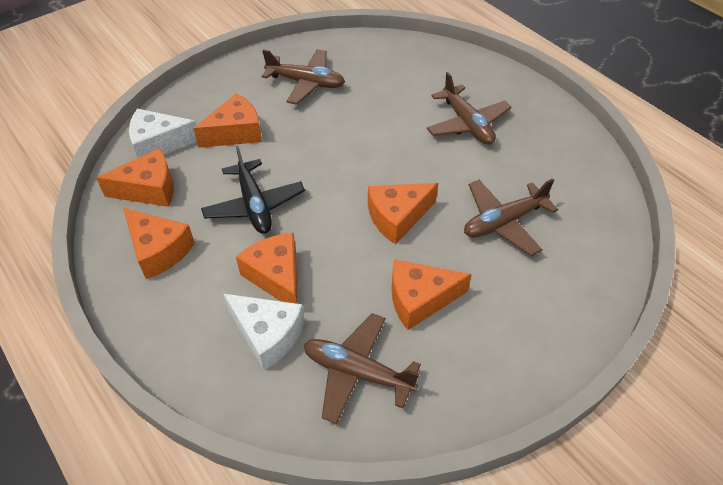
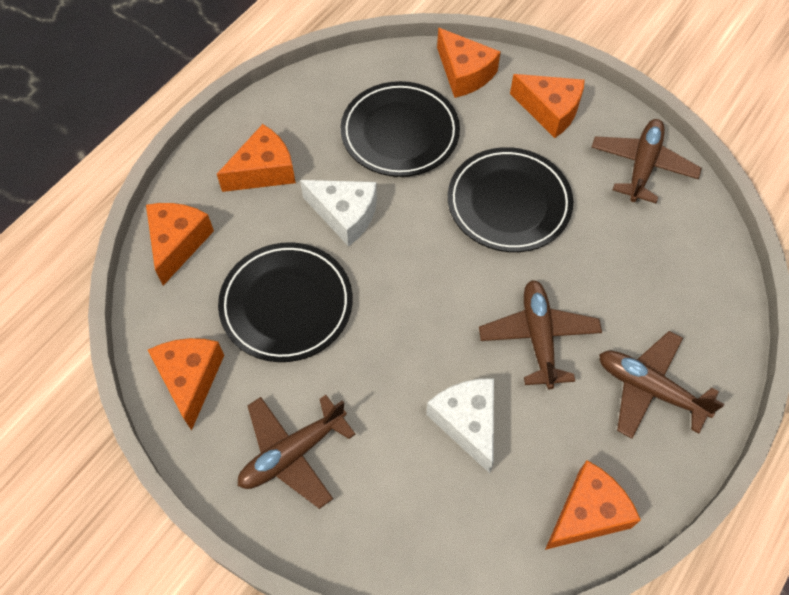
black plane: 1 -> 0
black plate: 0 -> 3

